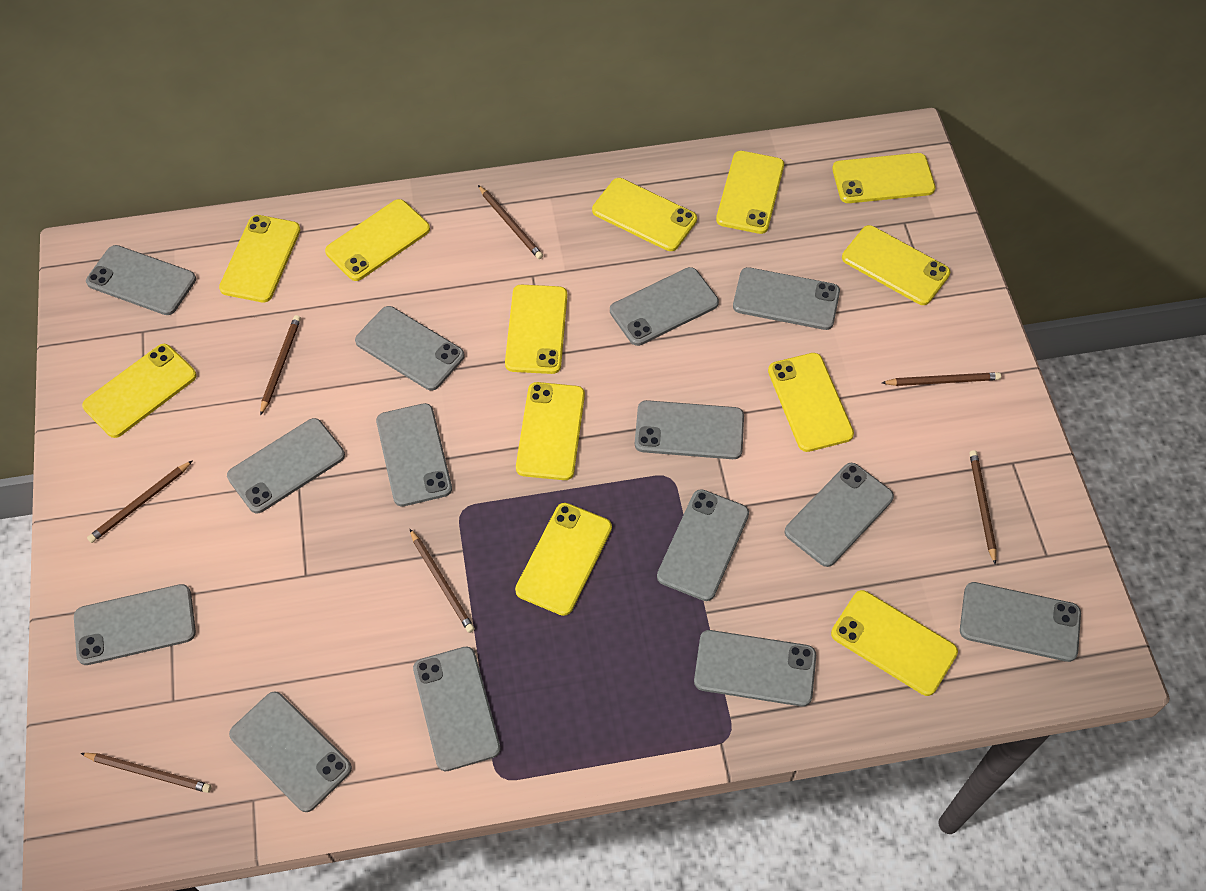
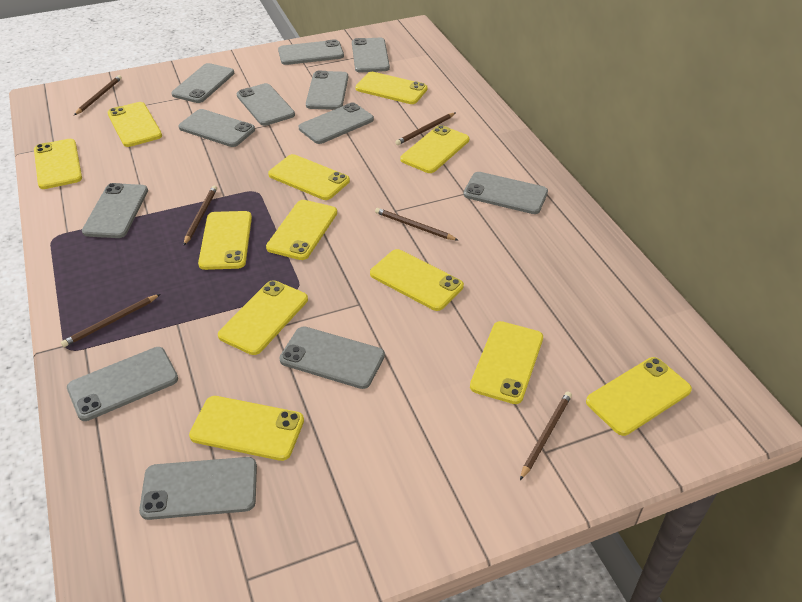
brown pencil: 7 -> 6
grey phone: 14 -> 12

